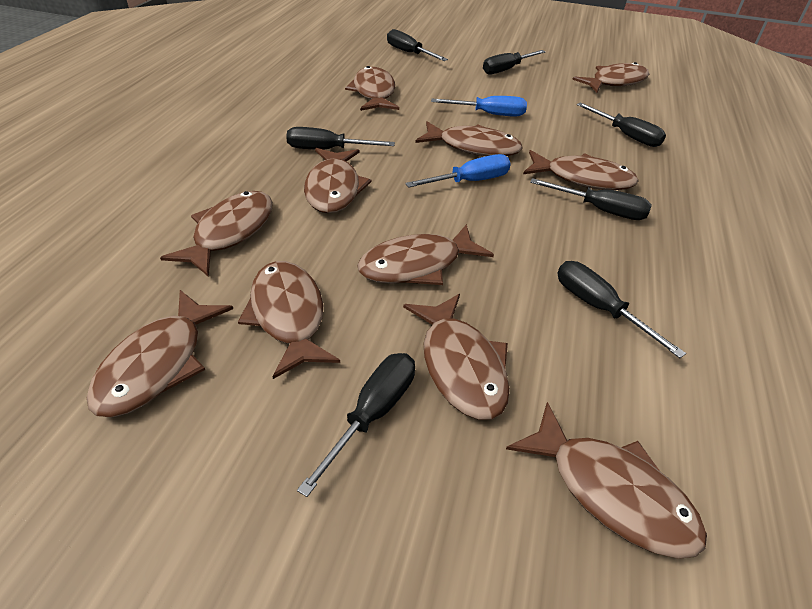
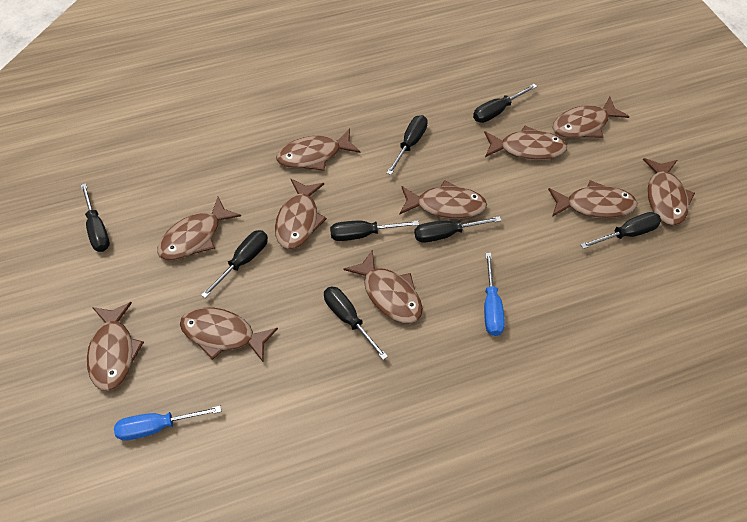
black screwdriver: 7 -> 8

